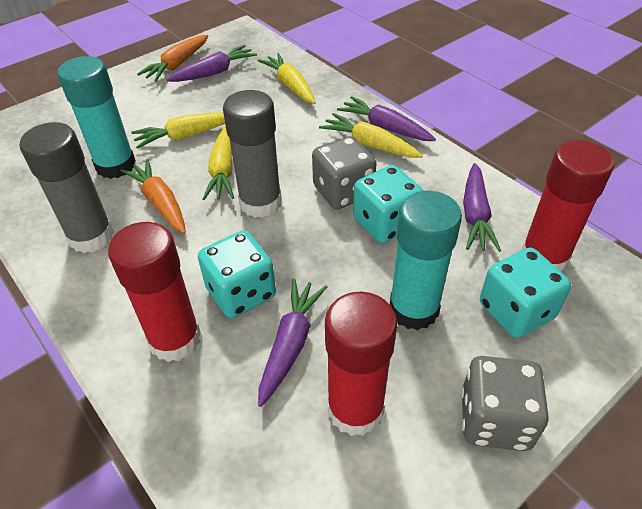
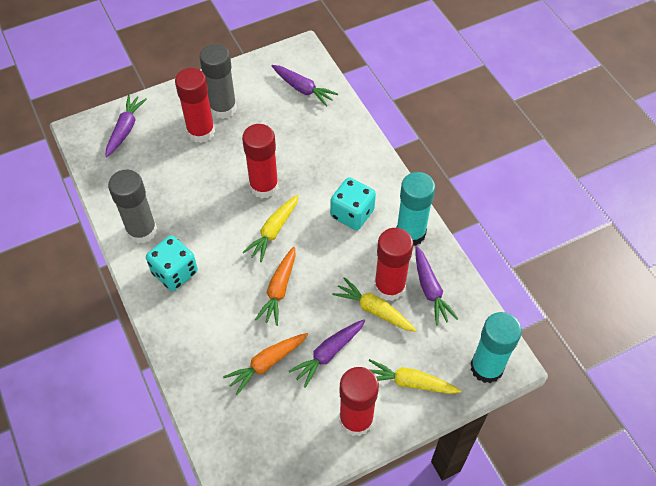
grey dice: 2 -> 0
red glue stick: 3 -> 4
turquoise dice: 3 -> 2
yellow carrot: 4 -> 3

